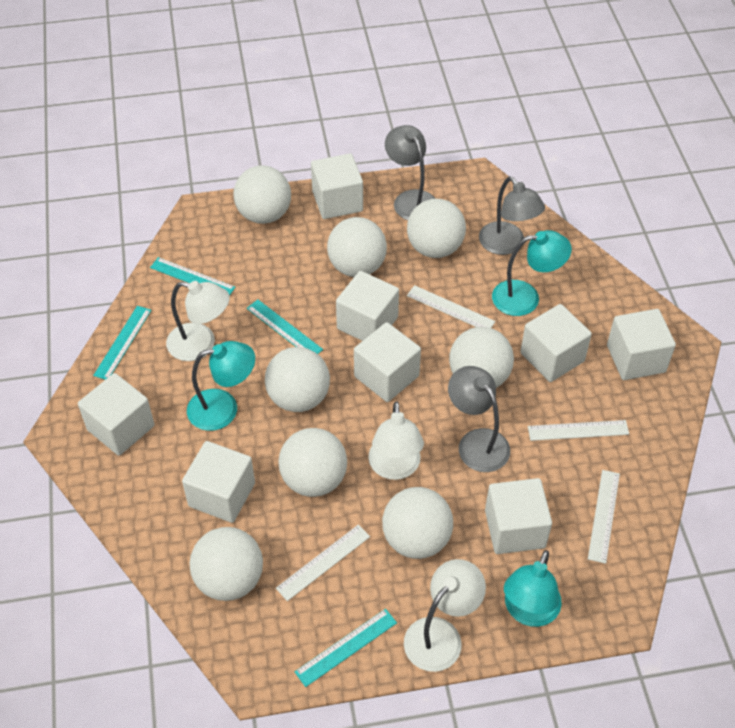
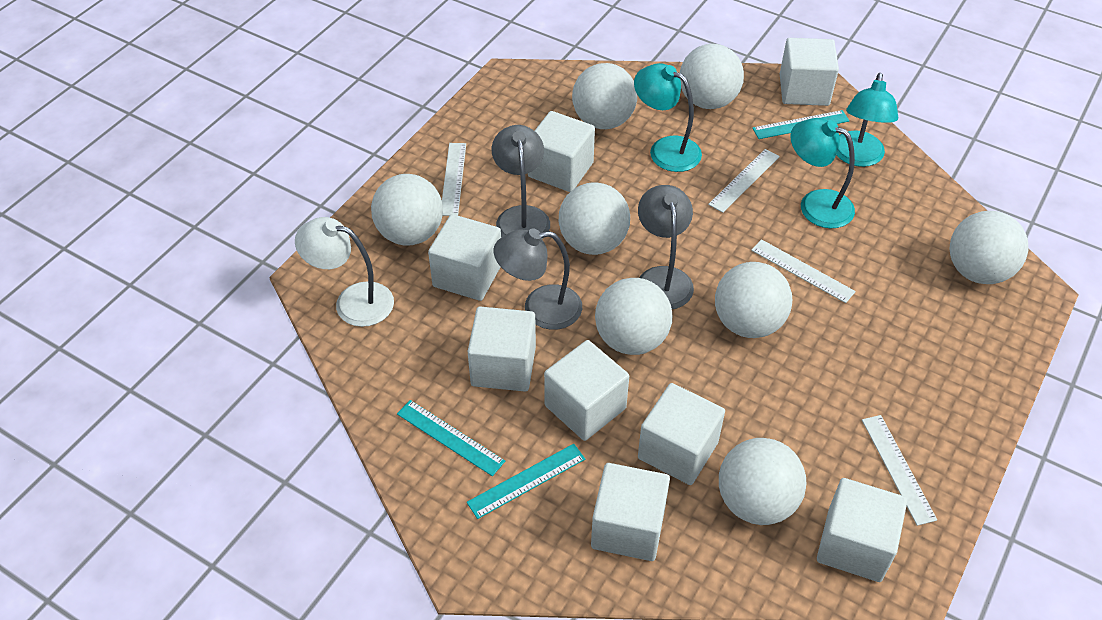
turquoise ruler: 4 -> 3
white lamp: 3 -> 1

